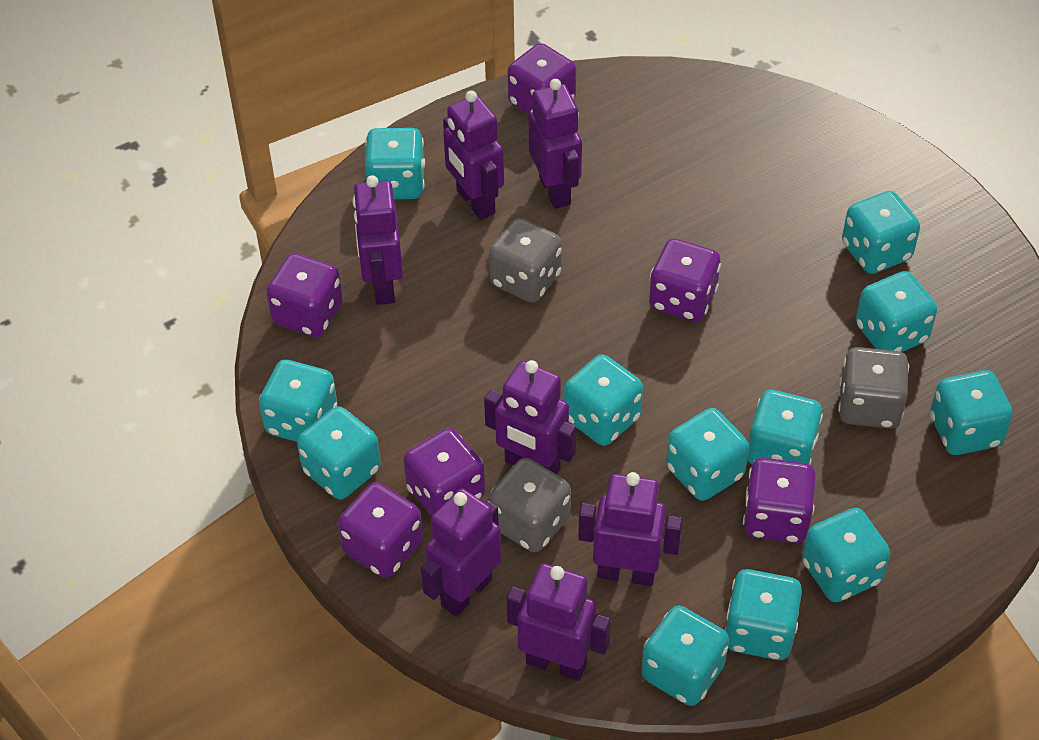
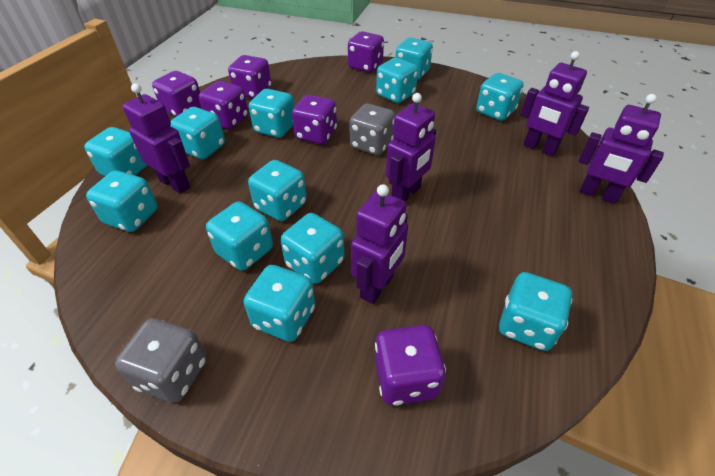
grey dice: 3 -> 2
purple robot: 7 -> 5

